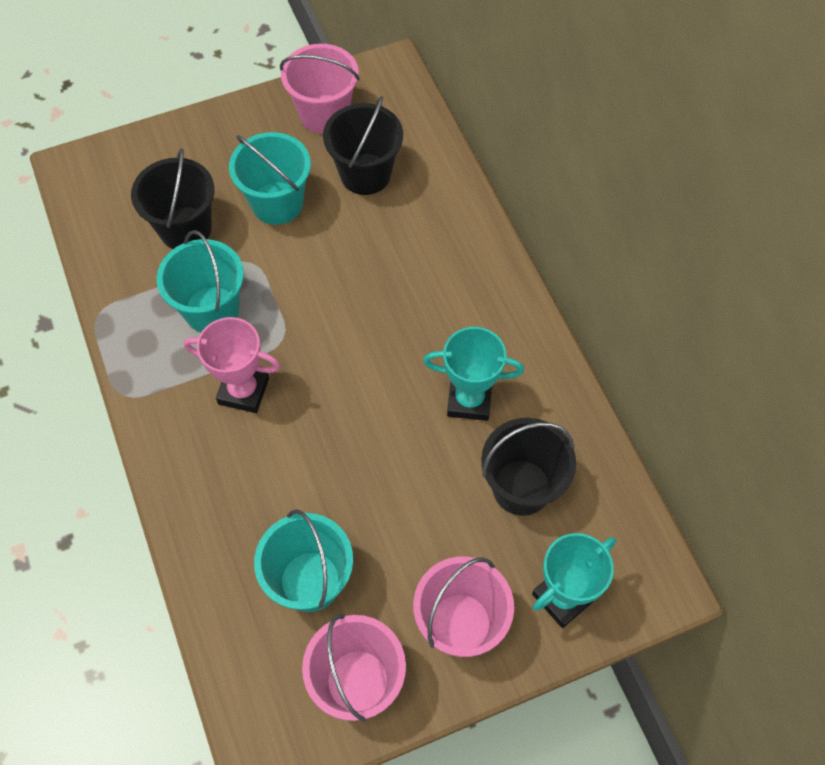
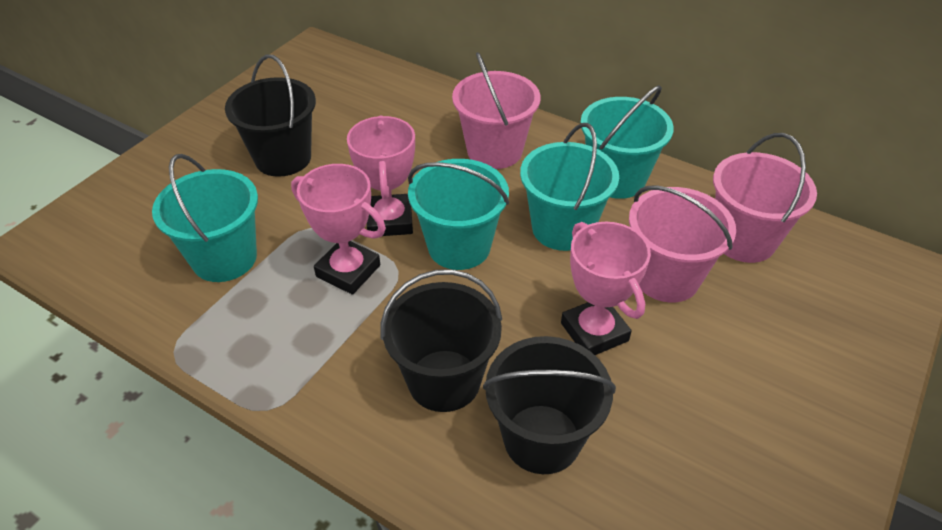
pink trophy: 1 -> 3
turquoise bucket: 3 -> 4
turquoise trophy: 2 -> 0

